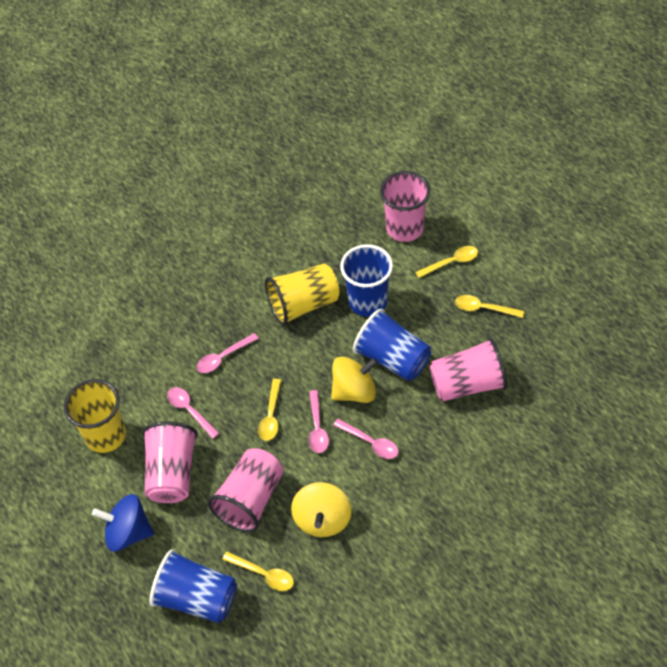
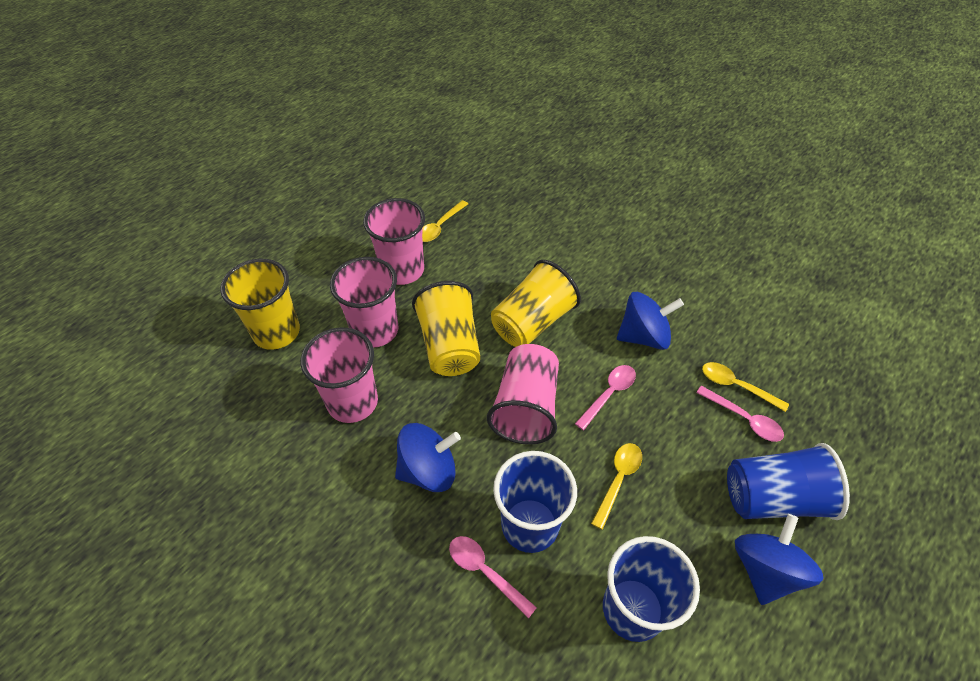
blue spinning top: 1 -> 3
pink spoon: 4 -> 3
yellow cup: 2 -> 3
yellow spinning top: 2 -> 0
yellow spoon: 4 -> 3

